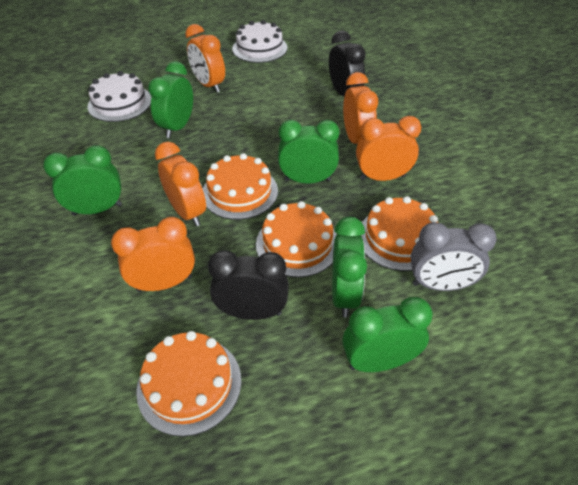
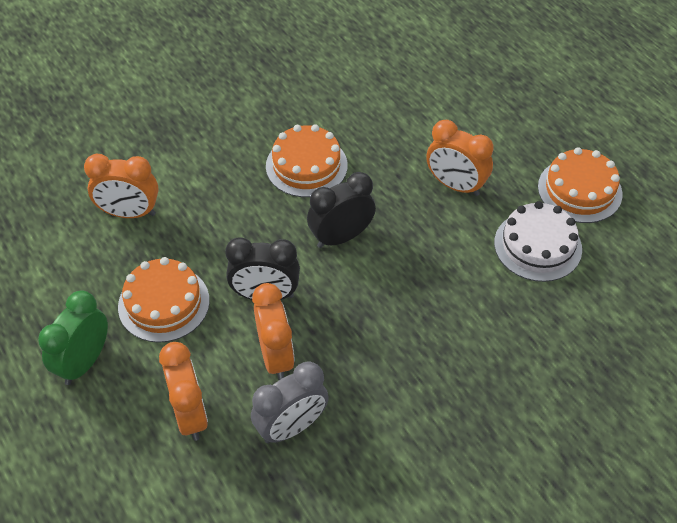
green clock: 5 -> 1
orange cake: 4 -> 3
orange clock: 5 -> 4
white cake: 2 -> 1

